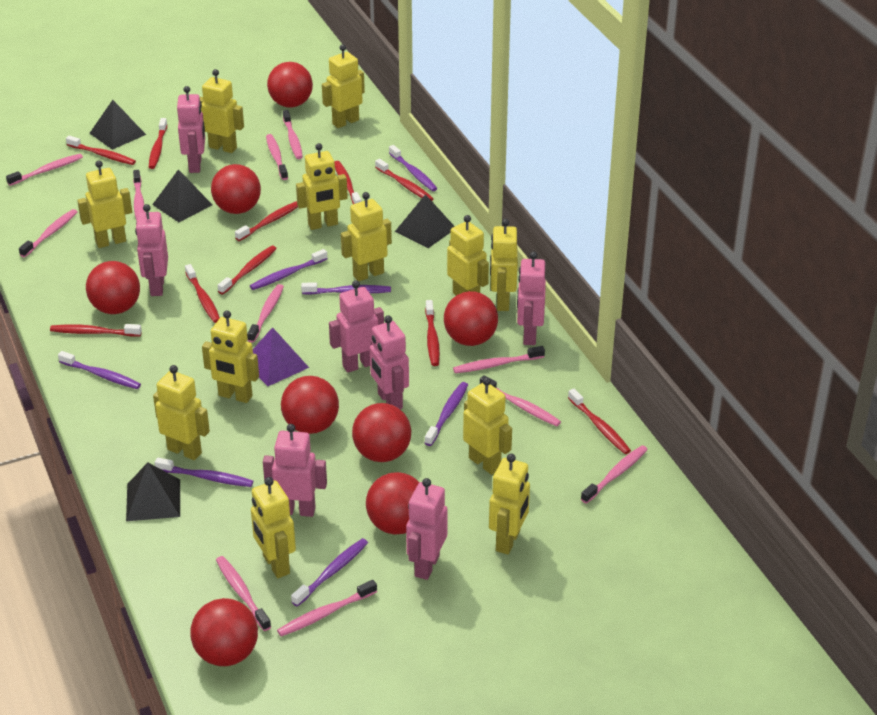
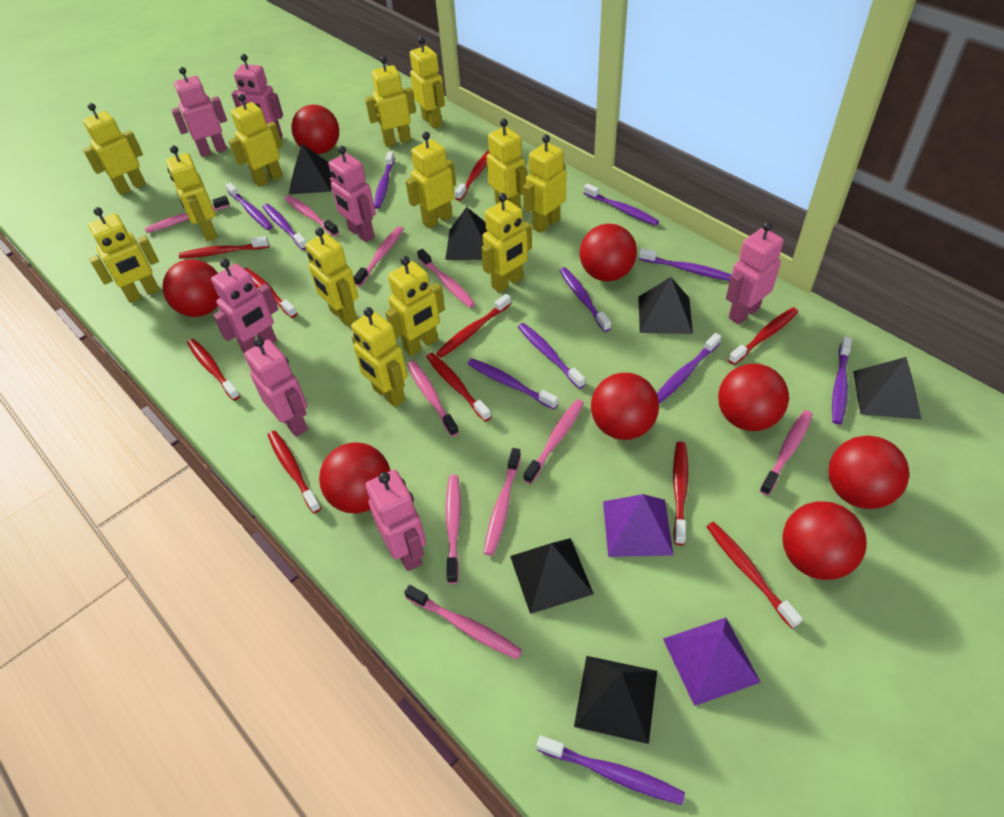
black pyramid: 4 -> 6
pink toothbrush: 11 -> 10
purple pyramid: 1 -> 2
purple toothbrush: 7 -> 11
yellow robot: 12 -> 13

